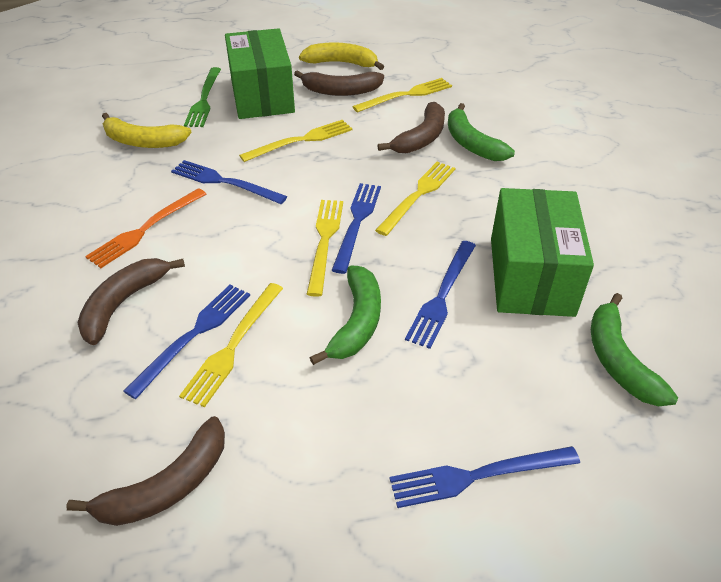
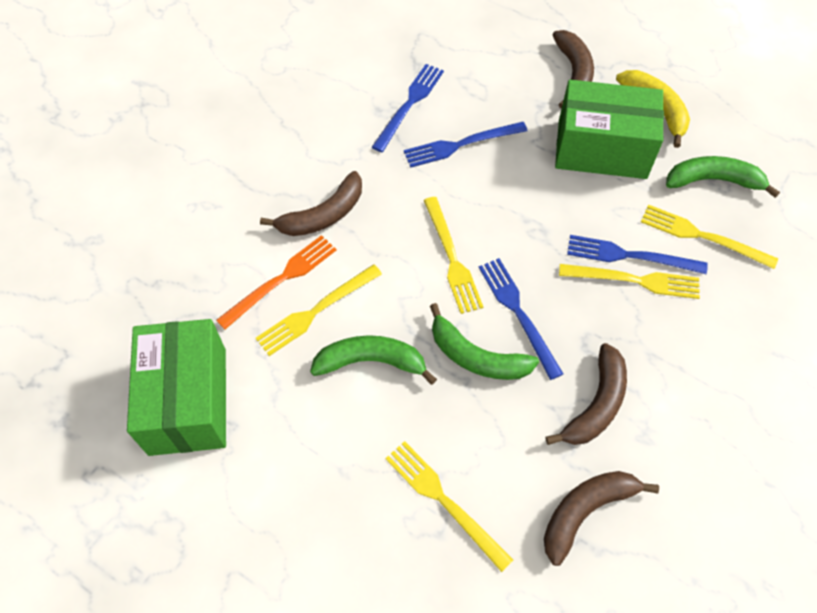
blue fork: 5 -> 4
green fork: 1 -> 0
yellow banana: 2 -> 1

